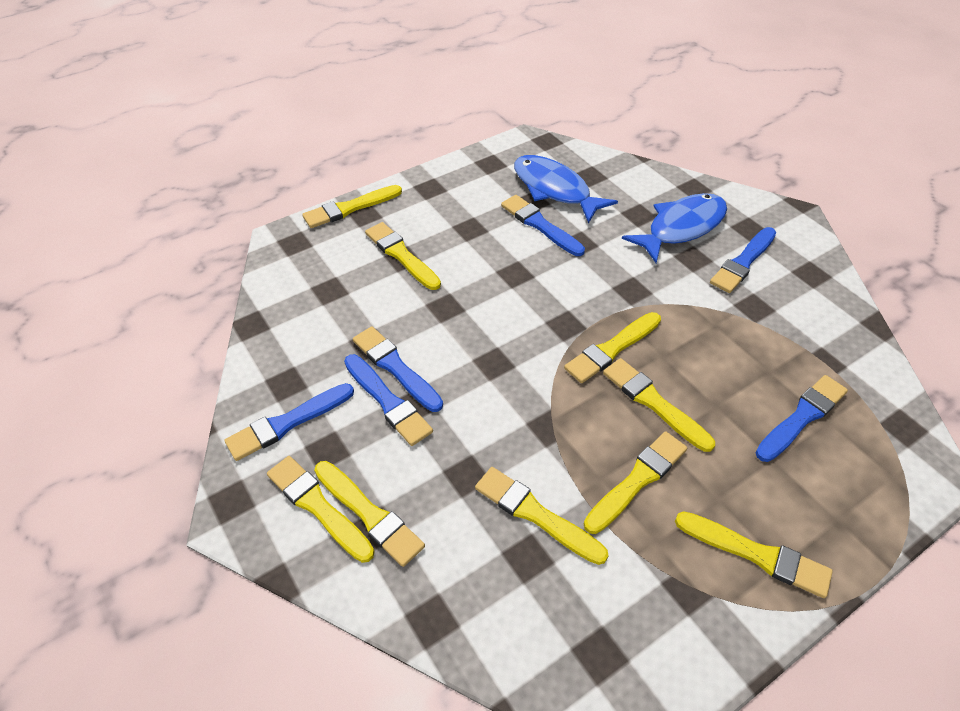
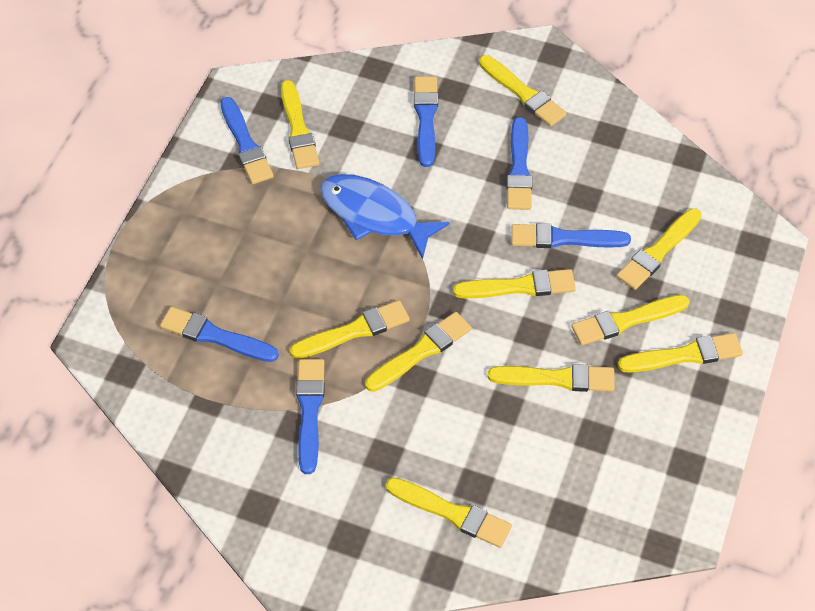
blue fish: 2 -> 1
yellow brush: 9 -> 10

